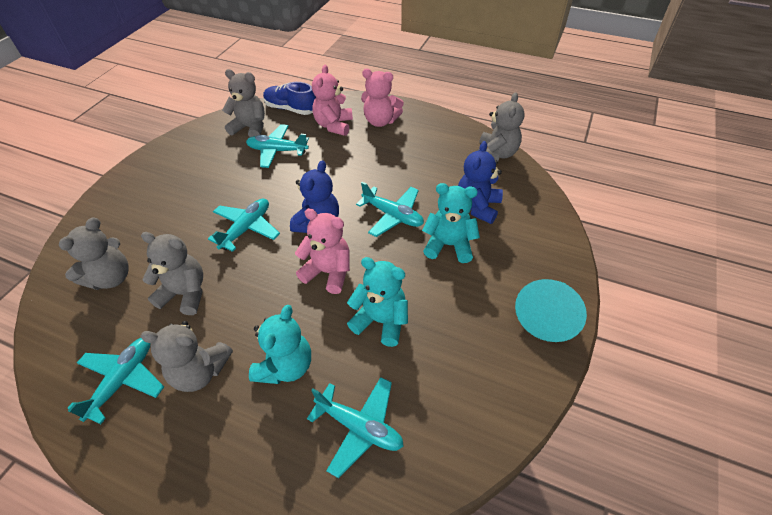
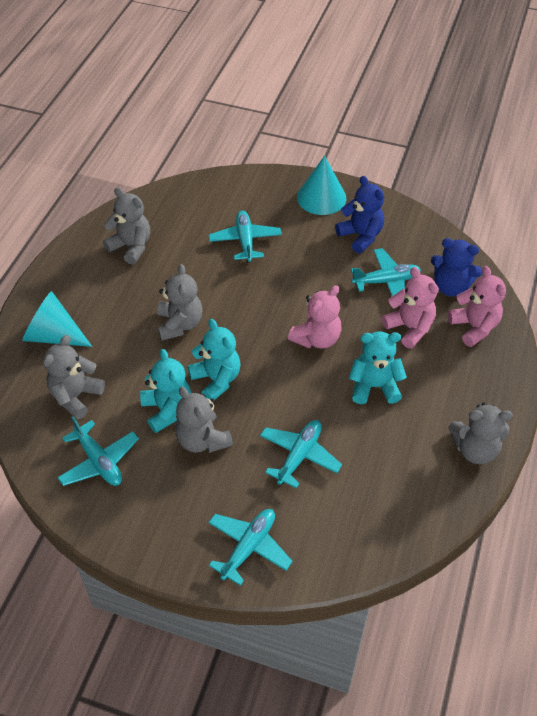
blue shoe: 1 -> 0
turquoise cone: 1 -> 2

